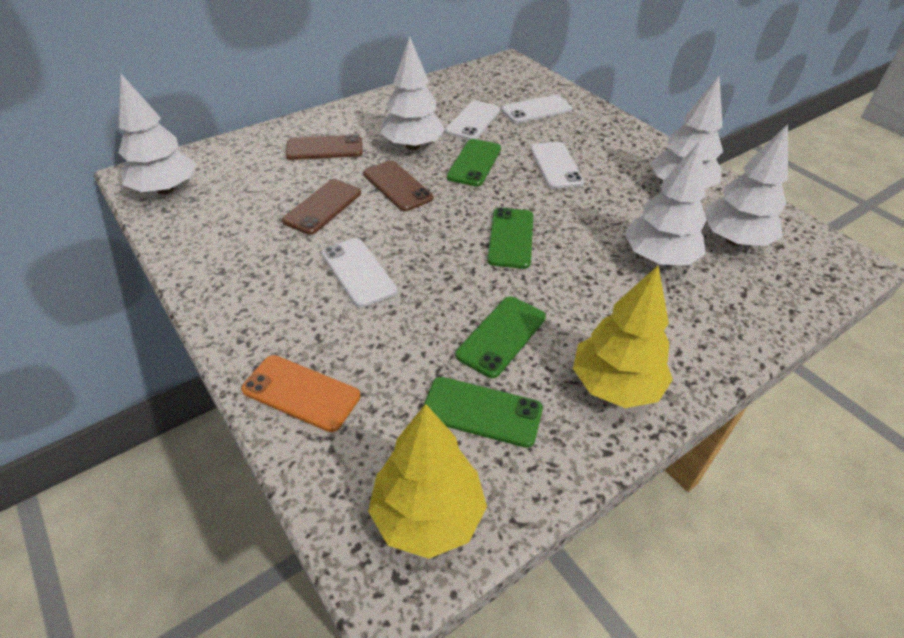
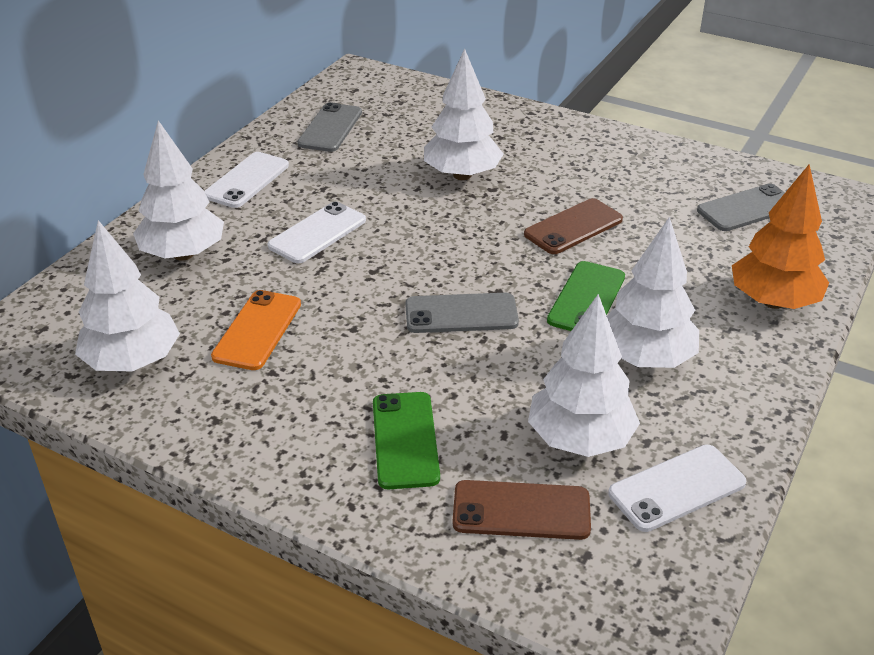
brown phone: 3 -> 2
green phone: 4 -> 2
grey phone: 0 -> 3
orange tree: 0 -> 1
white phone: 4 -> 3
yellow tree: 2 -> 0

